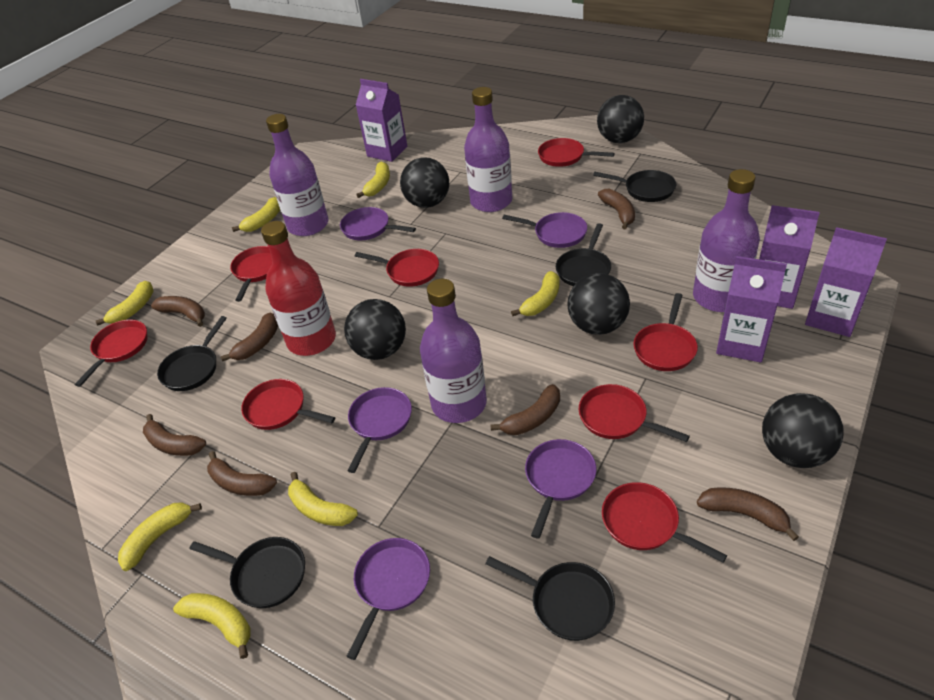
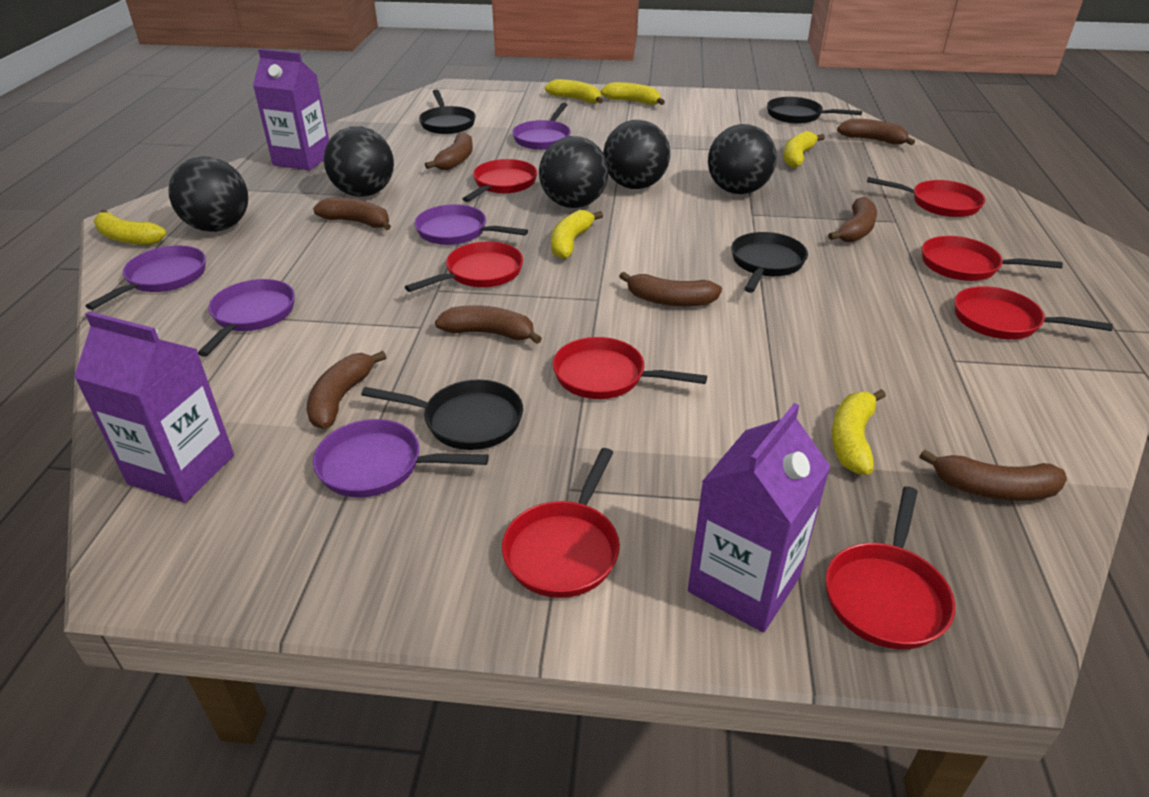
black pan: 5 -> 4
brown banana: 7 -> 8
purple bottle: 4 -> 0
purple carton: 4 -> 3
red bottle: 1 -> 0
yellow banana: 7 -> 6

